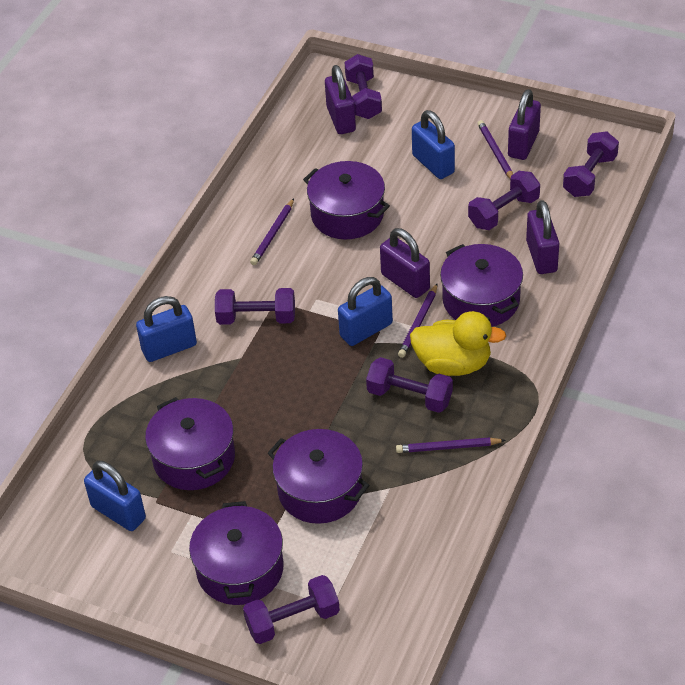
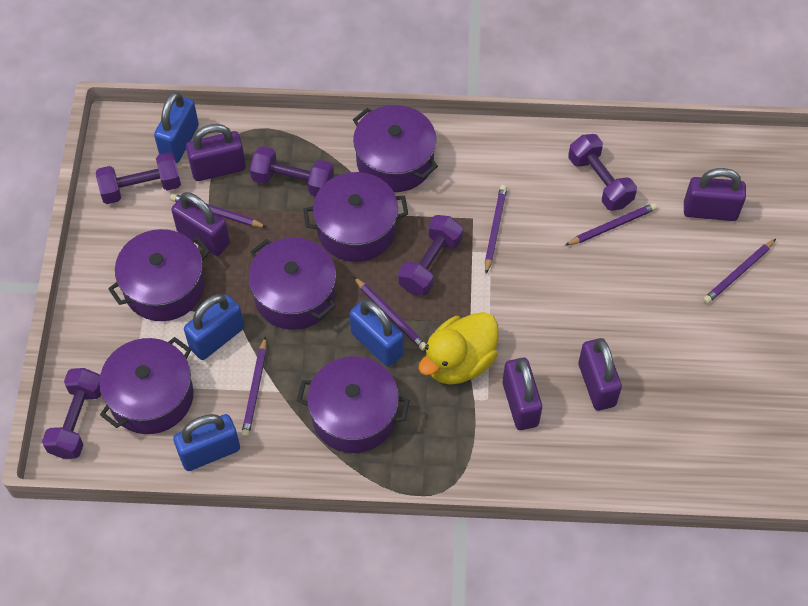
purple dumbbell: 6 -> 5
purple padlock: 4 -> 5
purple pencil: 4 -> 6
purple pot: 5 -> 6

